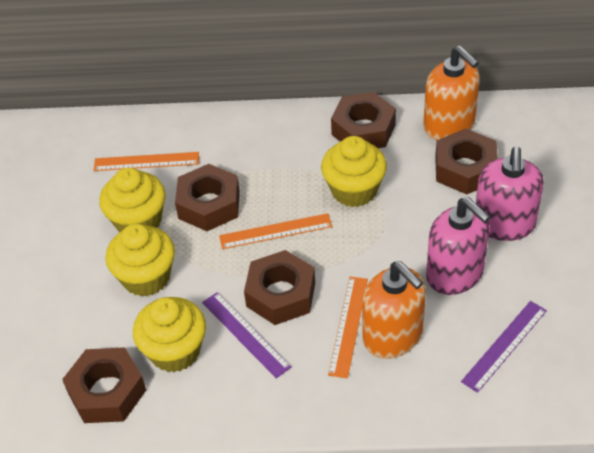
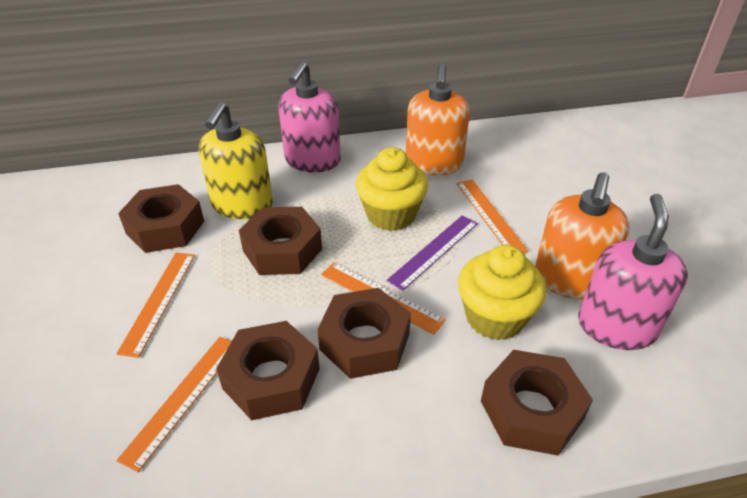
orange ruler: 3 -> 4
purple ruler: 2 -> 1
yellow cupcake: 4 -> 2
yellow soap dispenser: 0 -> 1

